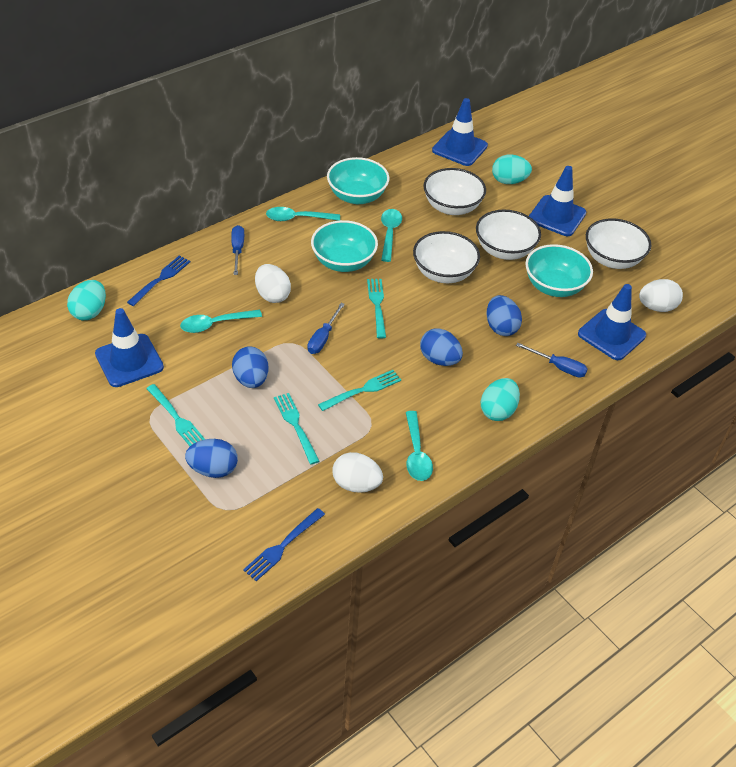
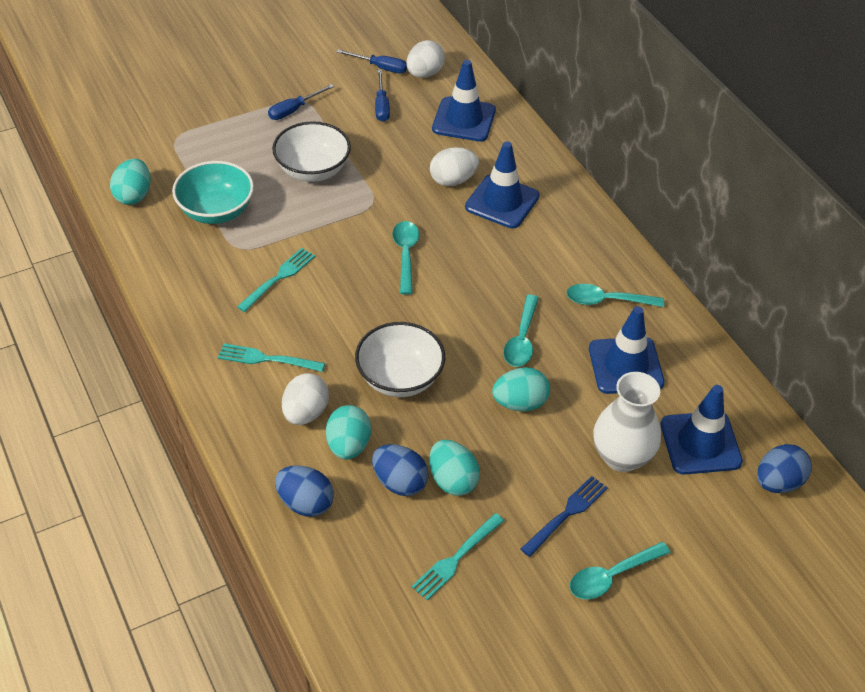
blue egg: 4 -> 3
blue fork: 2 -> 1
turquoise bowl: 3 -> 1
turquoise egg: 3 -> 4
turquoise fork: 4 -> 3
white bowl: 4 -> 2
white vase: 0 -> 1

